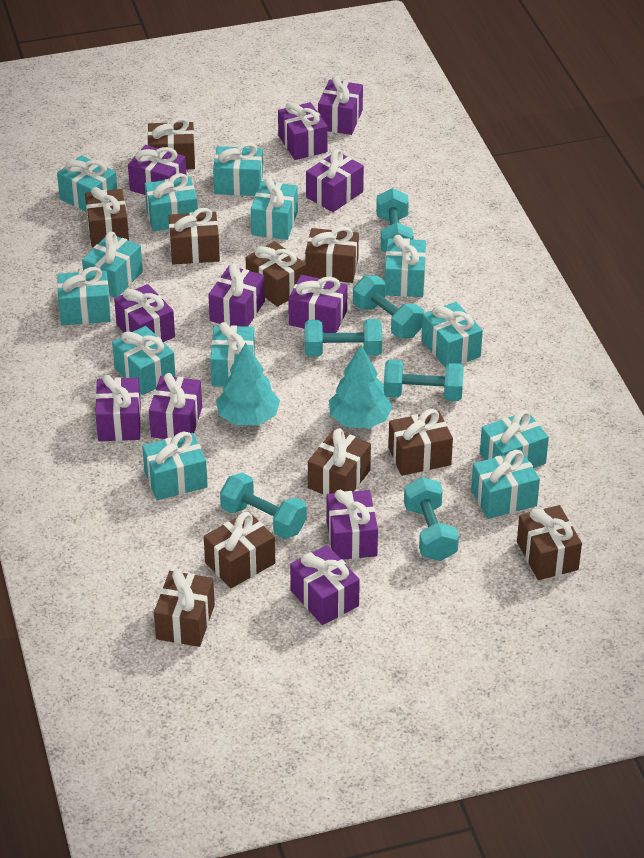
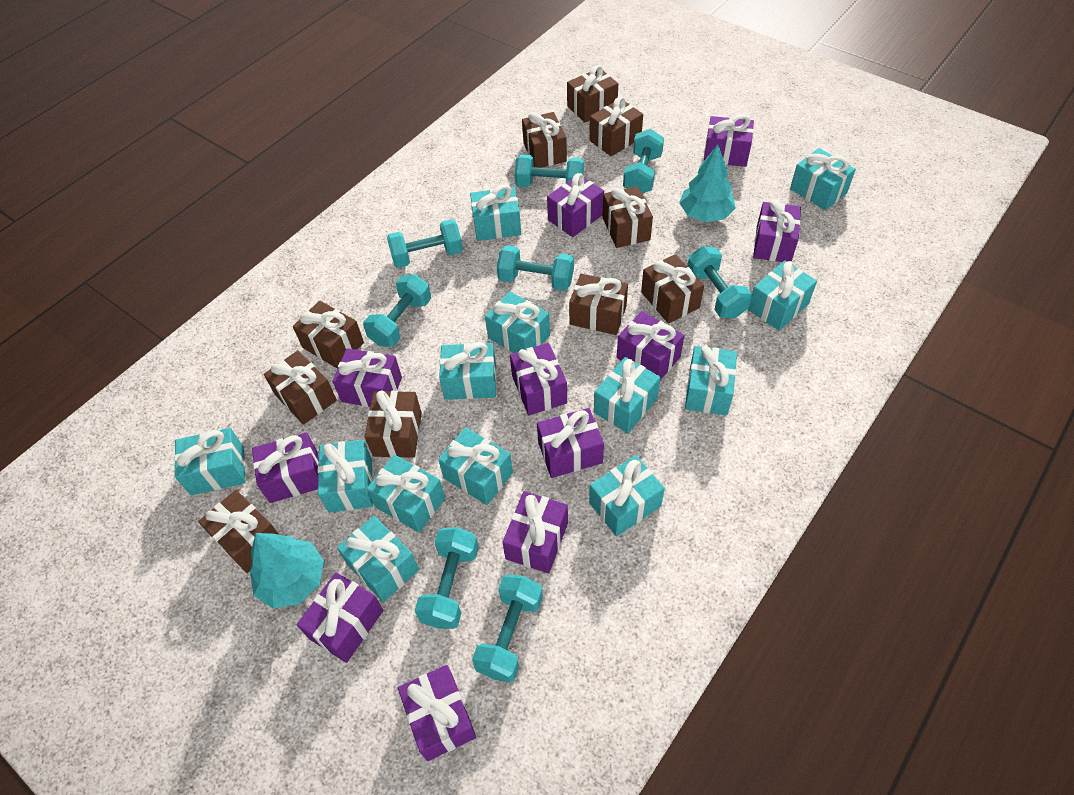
turquoise dumbbell: 6 -> 8

